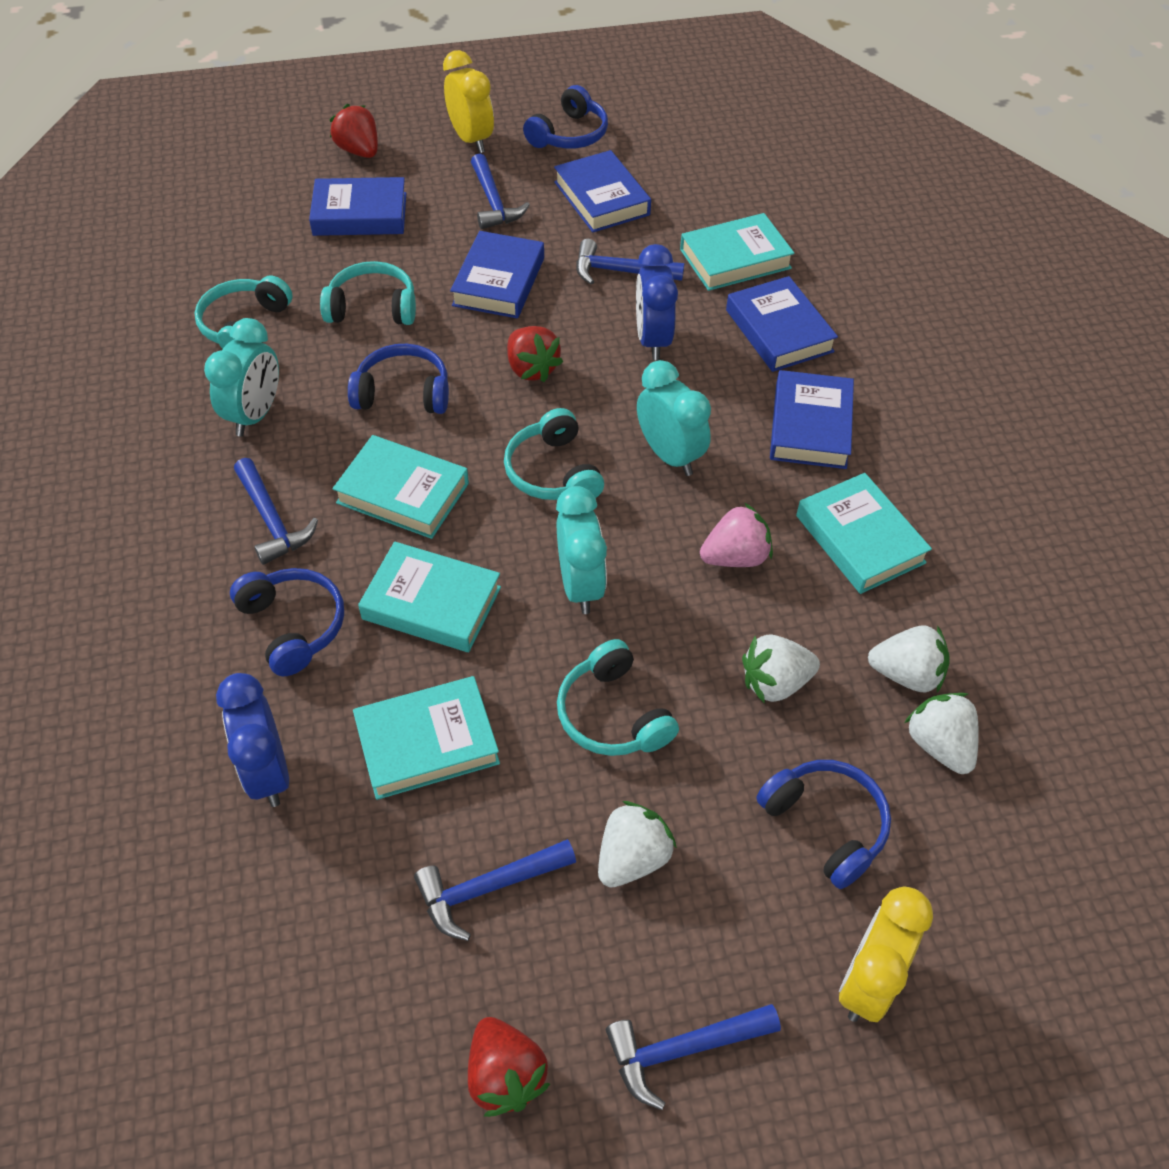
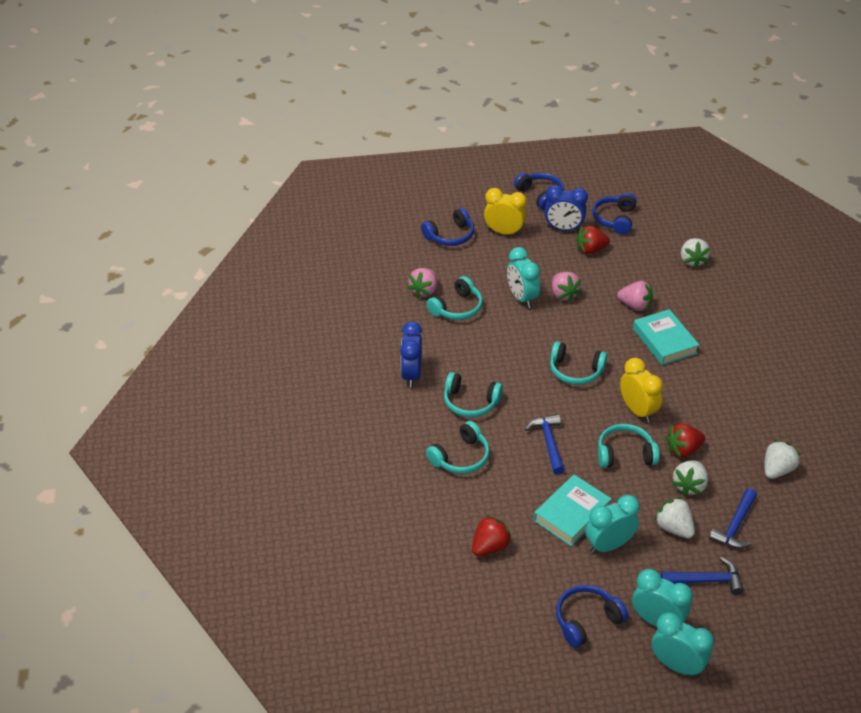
blue book: 5 -> 0
blue hammer: 5 -> 3
pink strawberry: 1 -> 3
turquoise book: 5 -> 2
turquoise clock: 3 -> 4
turquoise headphones: 4 -> 5

